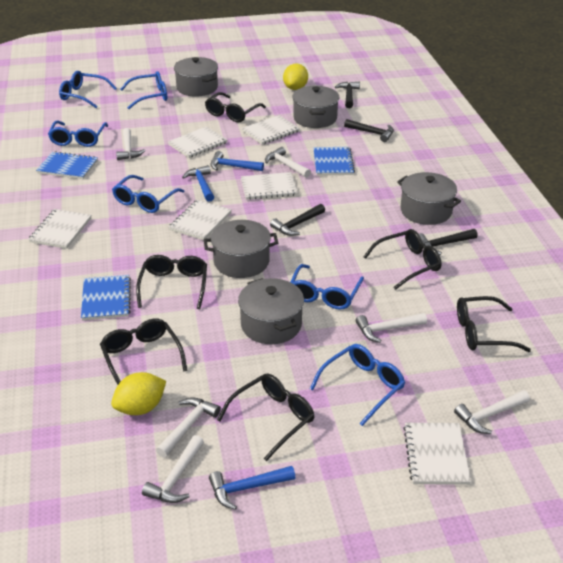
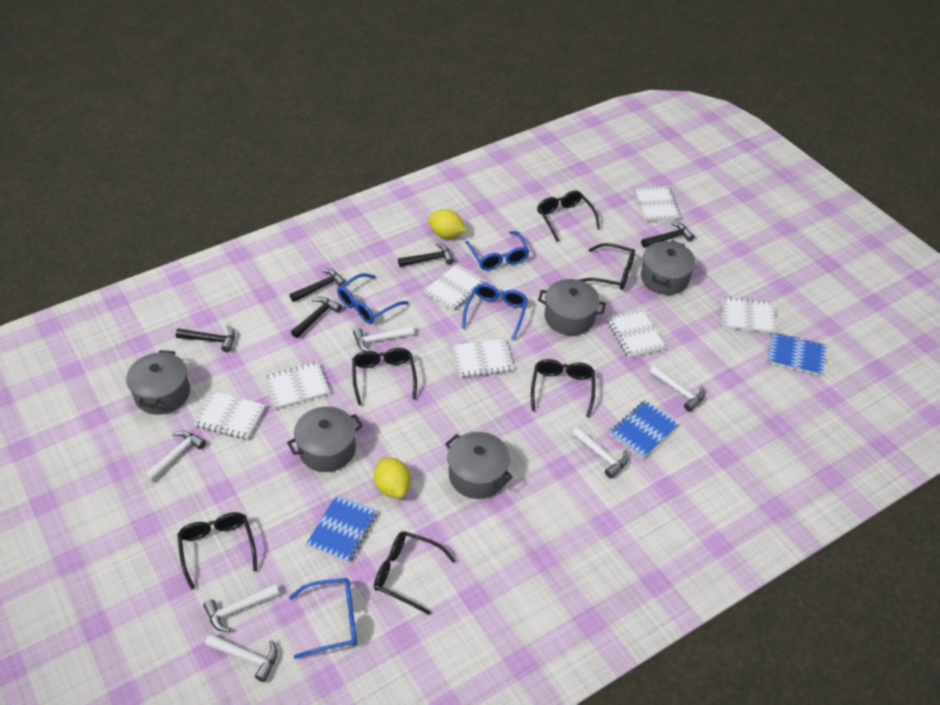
black hammer: 4 -> 5
blue glasses: 6 -> 4
blue hammer: 3 -> 0
white notebook: 6 -> 7

